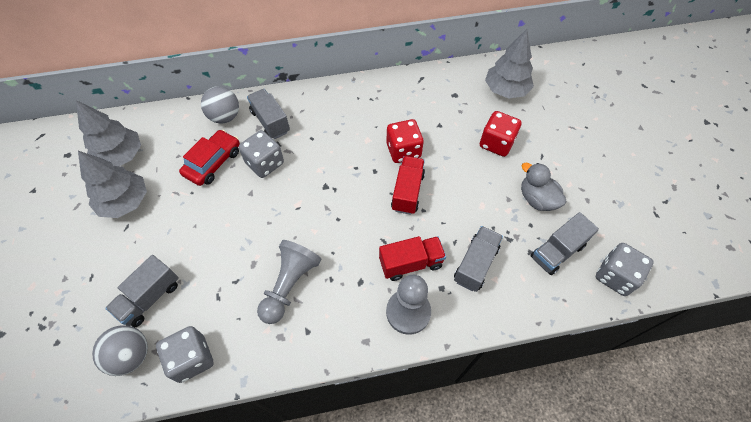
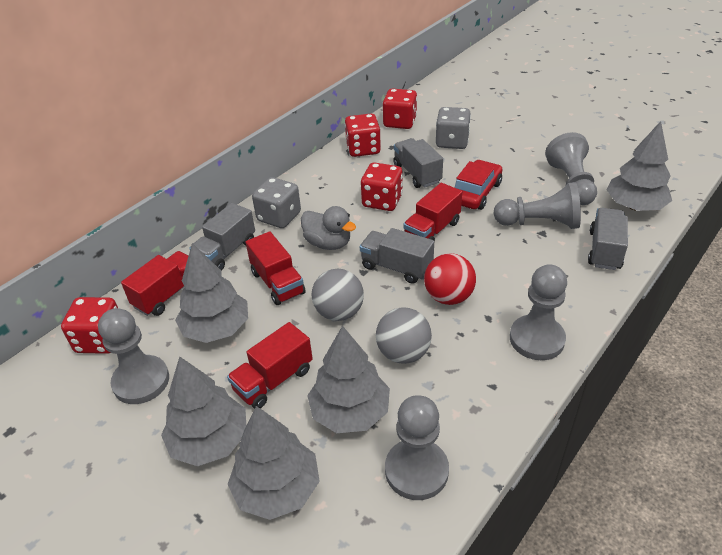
grey dice: 3 -> 2
grey pawn: 2 -> 5
grey tree: 3 -> 5
red ball: 0 -> 1
red dice: 2 -> 4
red truck: 2 -> 4

